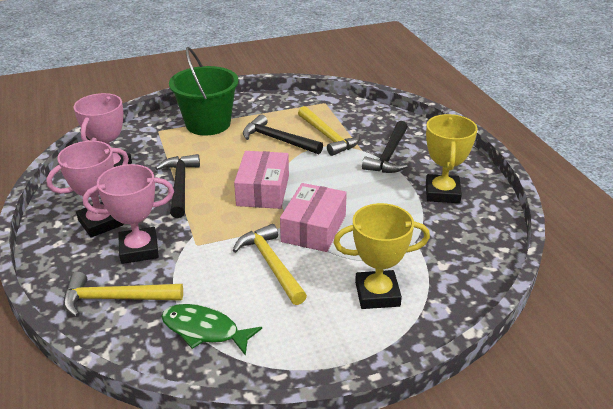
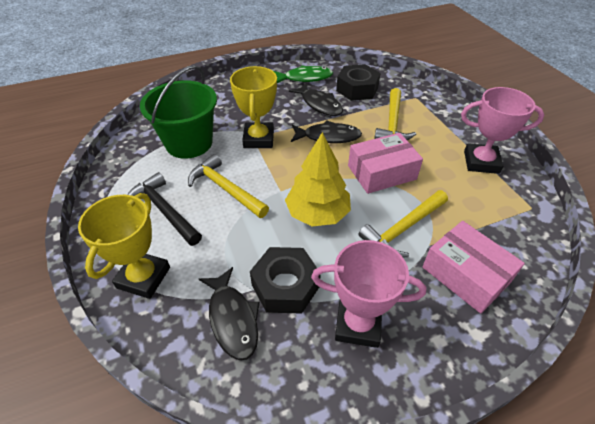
black fish: 0 -> 3
black hammer: 3 -> 1
black nut: 0 -> 2
pink trophy: 3 -> 2
yellow tree: 0 -> 1

